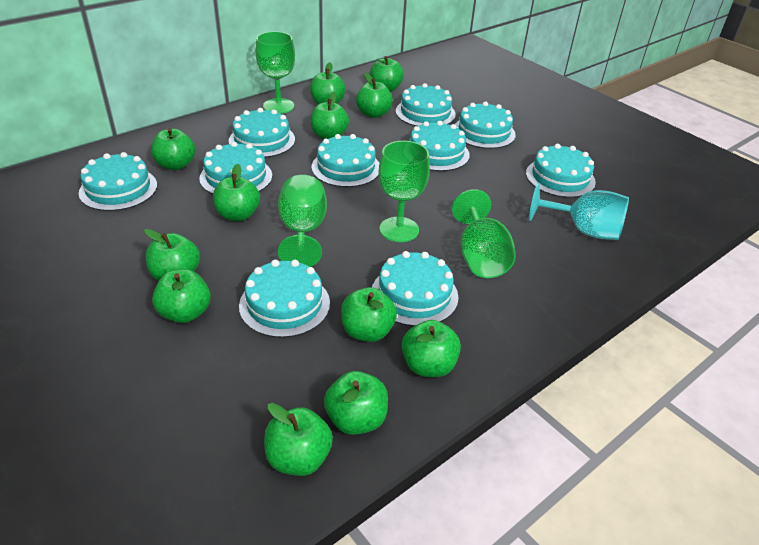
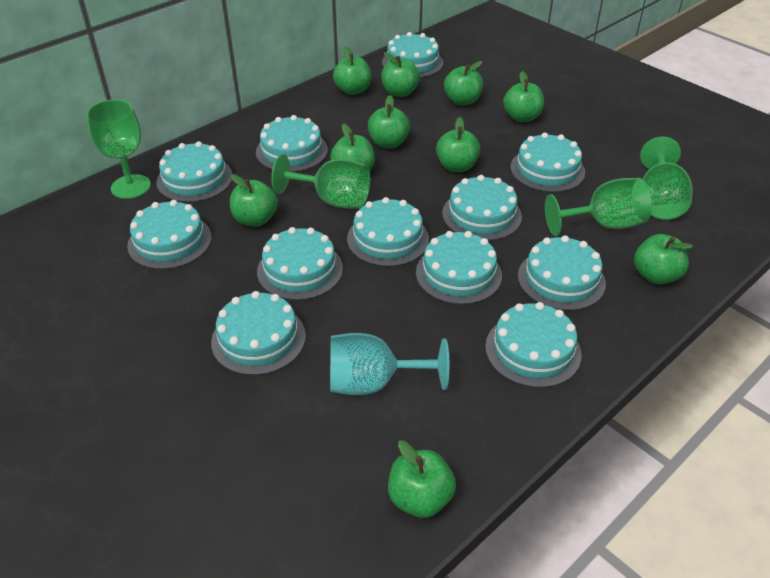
green apple: 12 -> 10
turquoise cake: 10 -> 12

